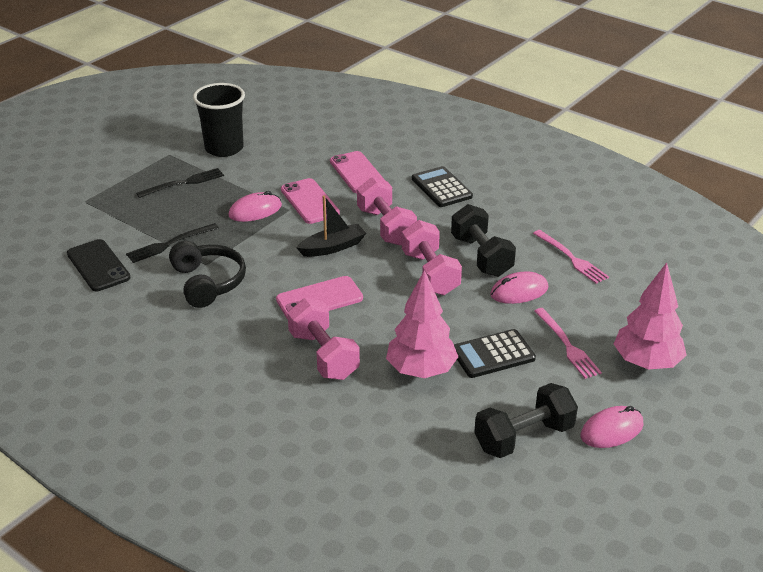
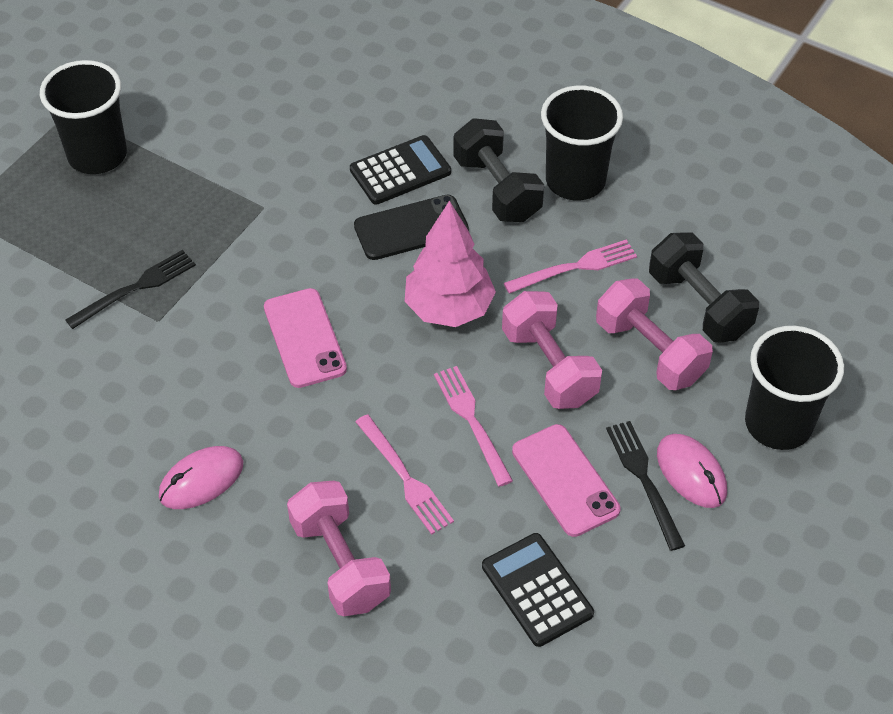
black boat: 1 -> 0
black cup: 1 -> 3
black headphones: 1 -> 0
pink fork: 2 -> 3
pink mouse: 3 -> 2
pink phone: 3 -> 2
pink tree: 2 -> 1

